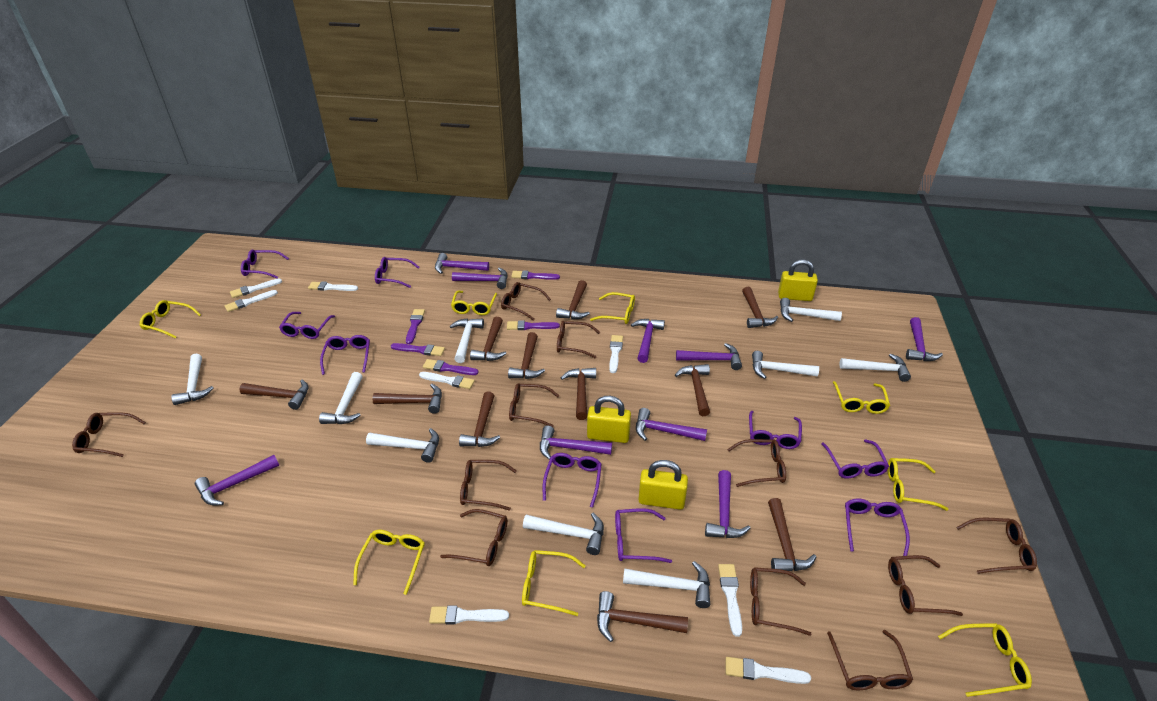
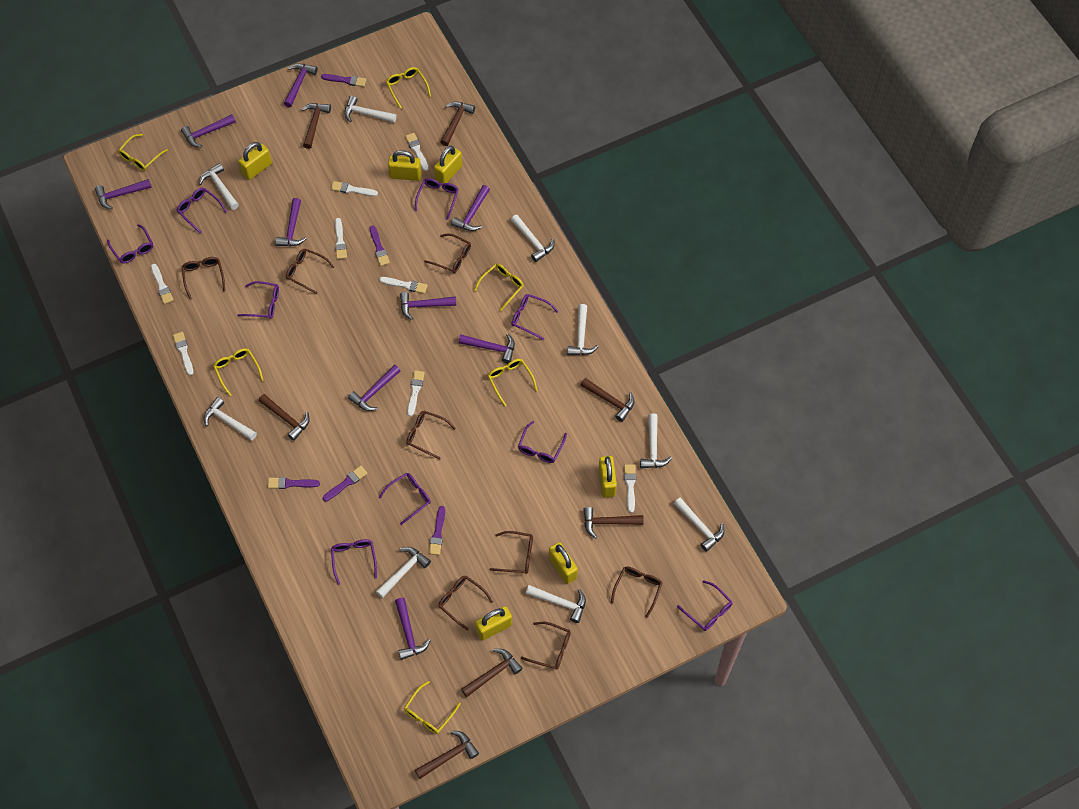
brown glasses: 11 -> 8
brown hammer: 11 -> 7
yellow glasses: 8 -> 6
yellow padlock: 3 -> 6

